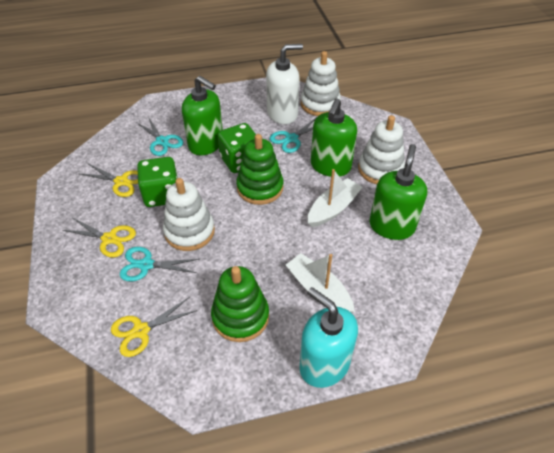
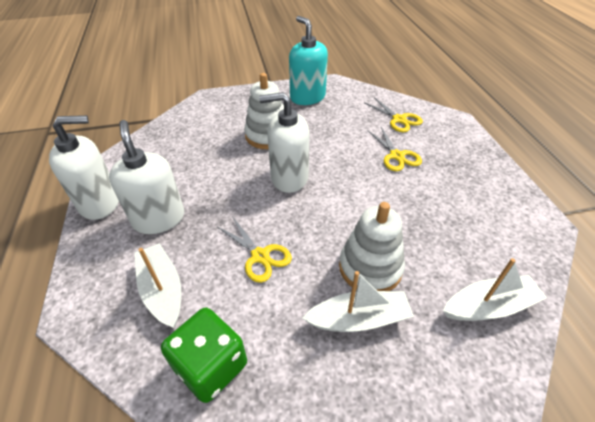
green dice: 2 -> 1
green soap dispenser: 3 -> 0
green stacking toy: 2 -> 0
turquoise scissors: 3 -> 0
white boat: 2 -> 3
white soap dispenser: 1 -> 3
white stacking toy: 3 -> 2

